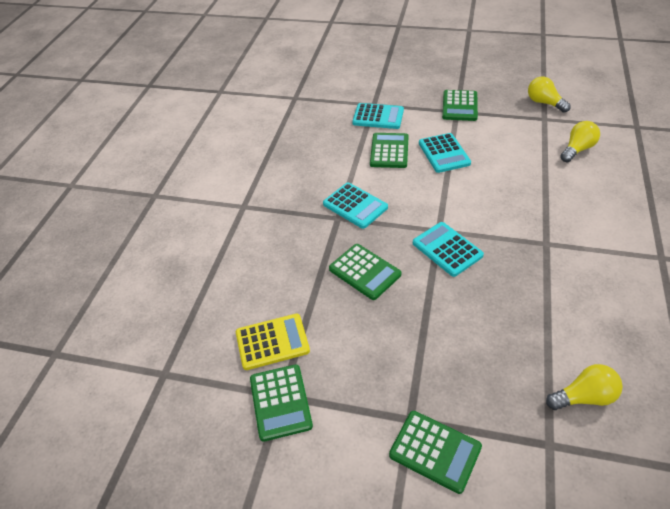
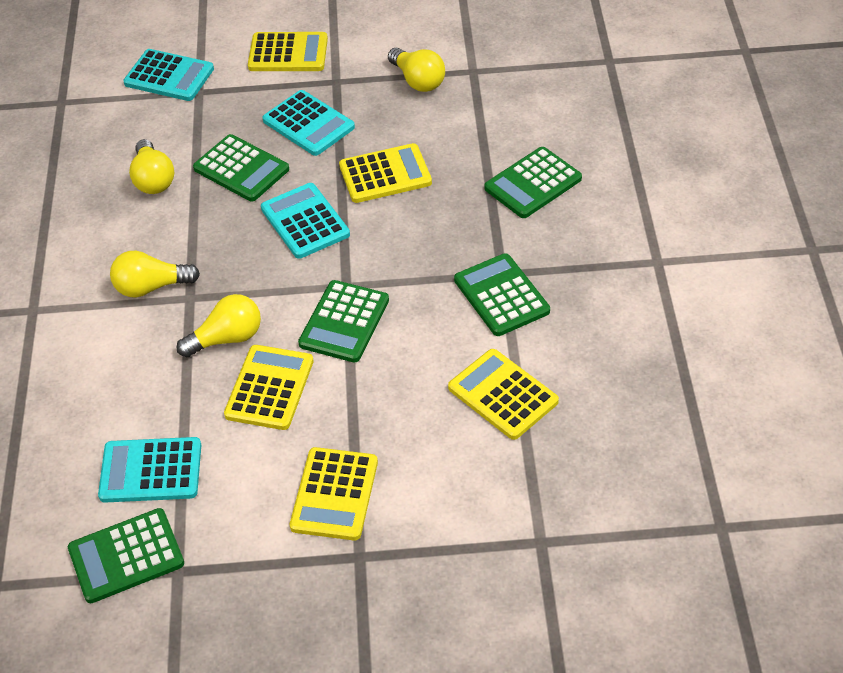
yellow calculator: 1 -> 5
yellow light bulb: 3 -> 4

